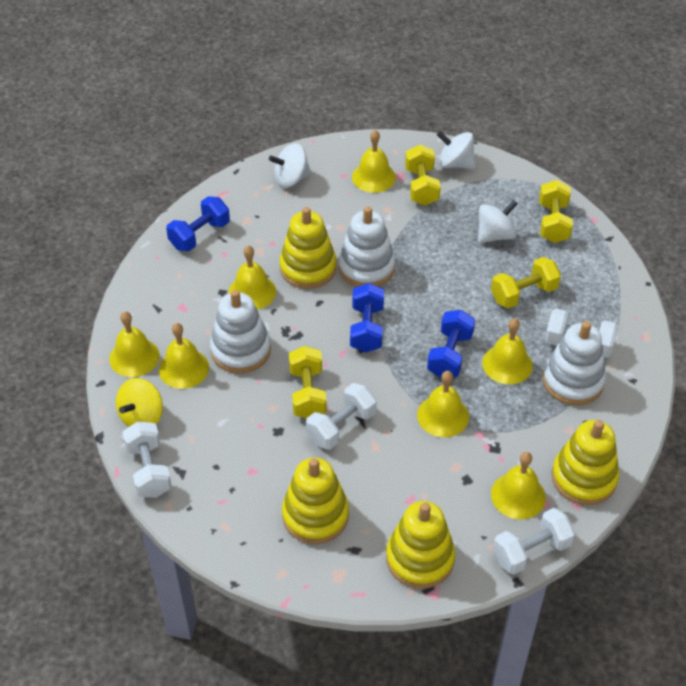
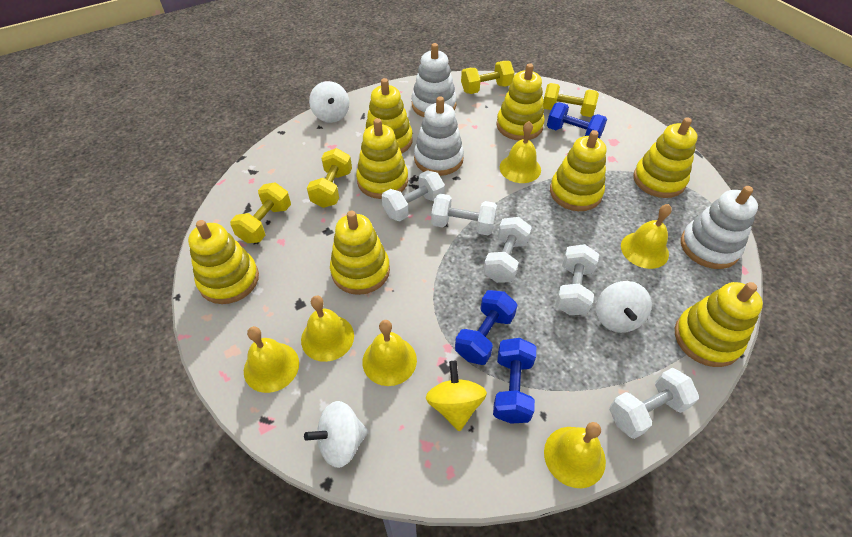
white dumbbell: 4 -> 5
yellow bell: 7 -> 6
yellow stacking toy: 4 -> 8

